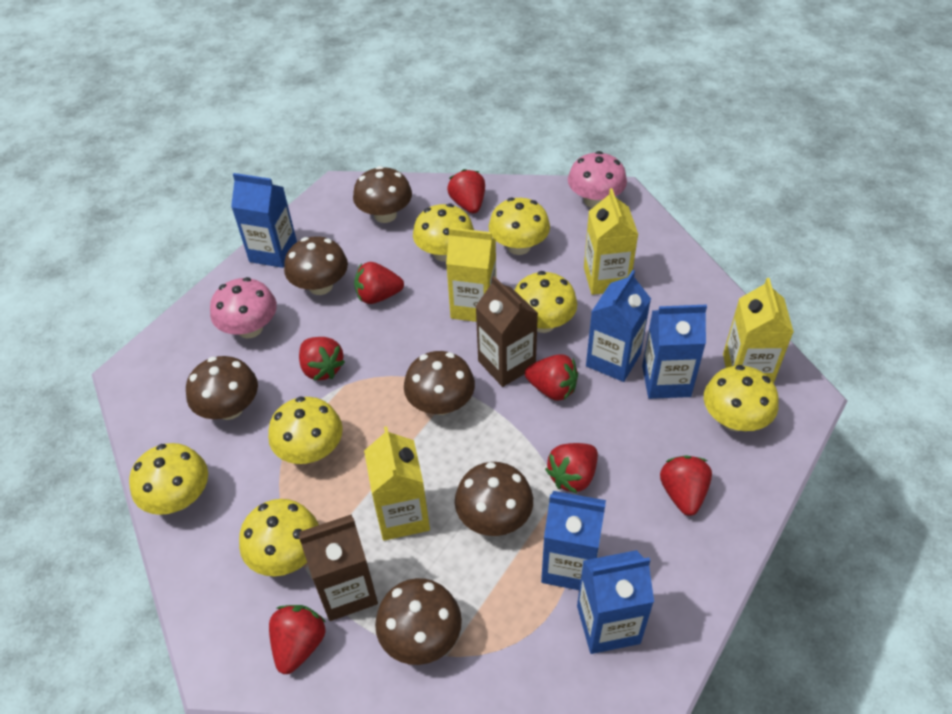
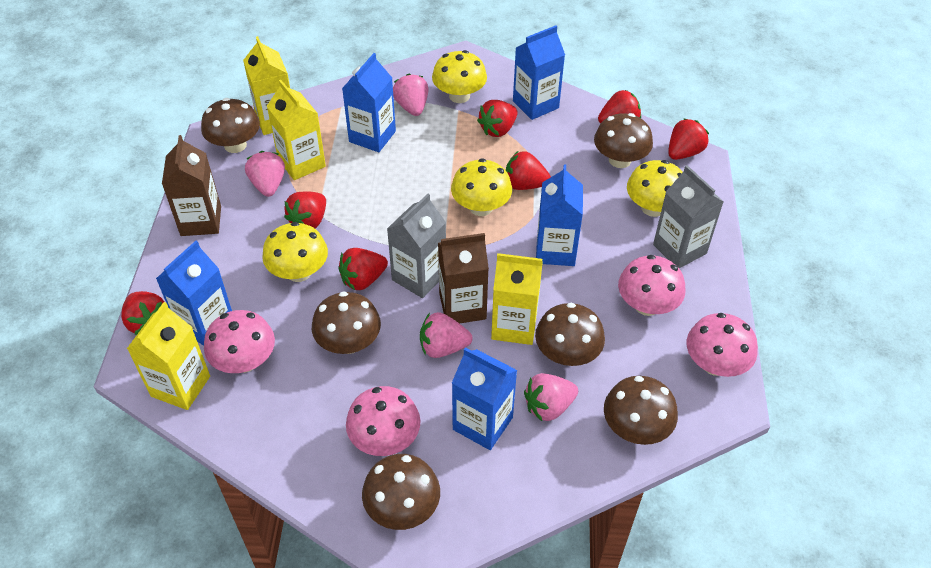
grey carton: 0 -> 2
pink mushroom: 2 -> 4
pink strawberry: 0 -> 4
yellow mushroom: 7 -> 4

